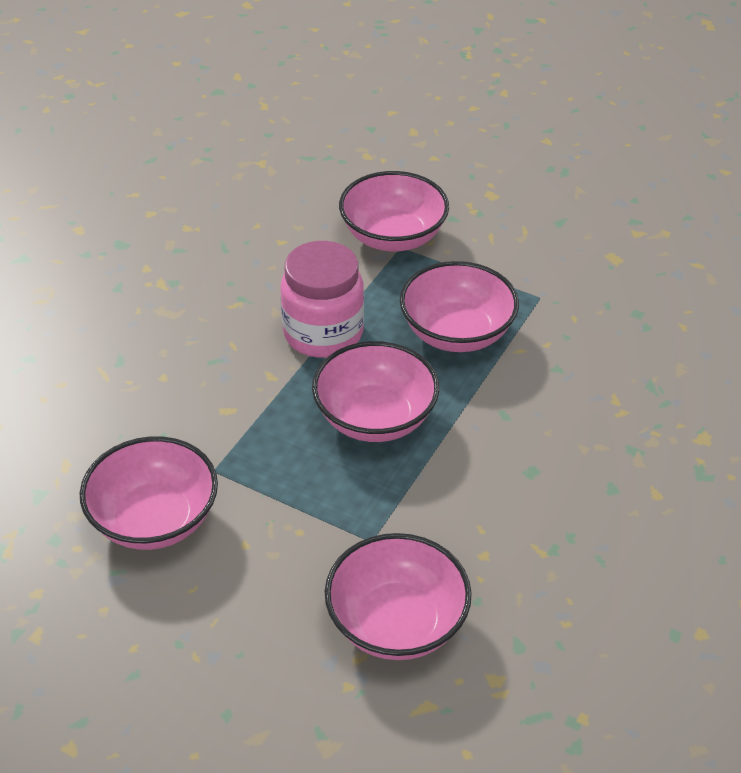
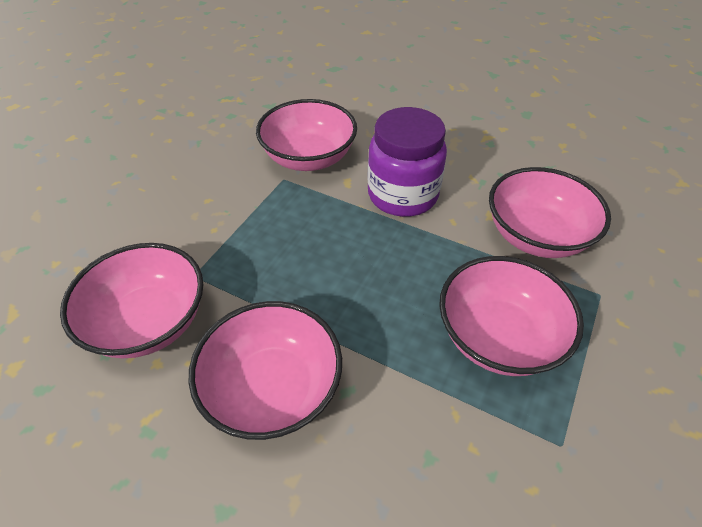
pink jar: 1 -> 0
purple jar: 0 -> 1

